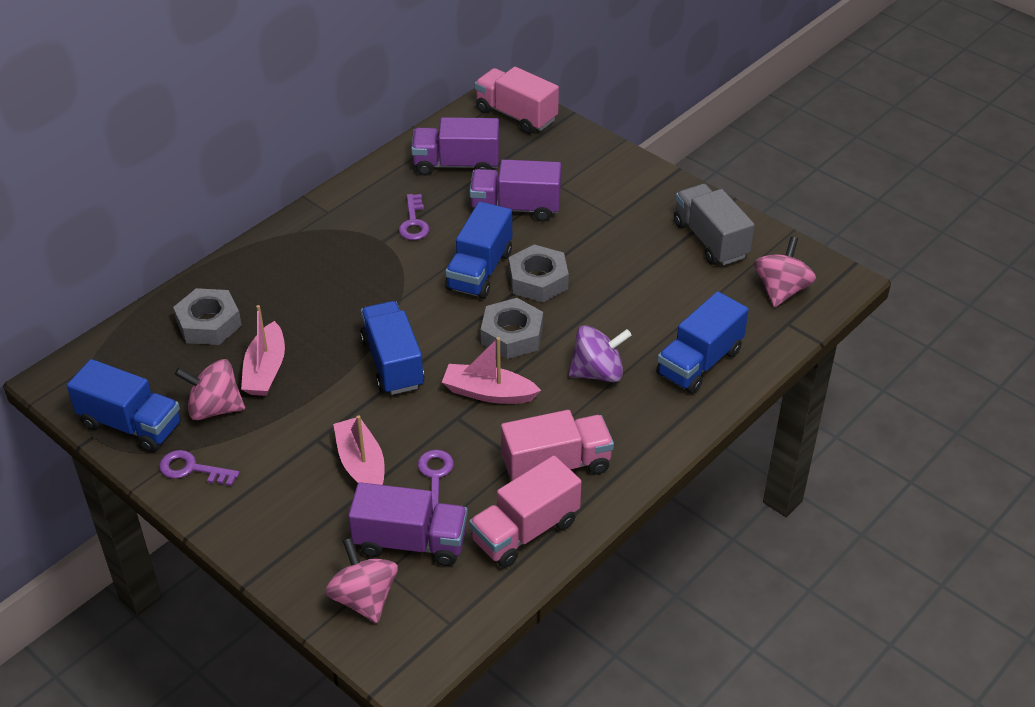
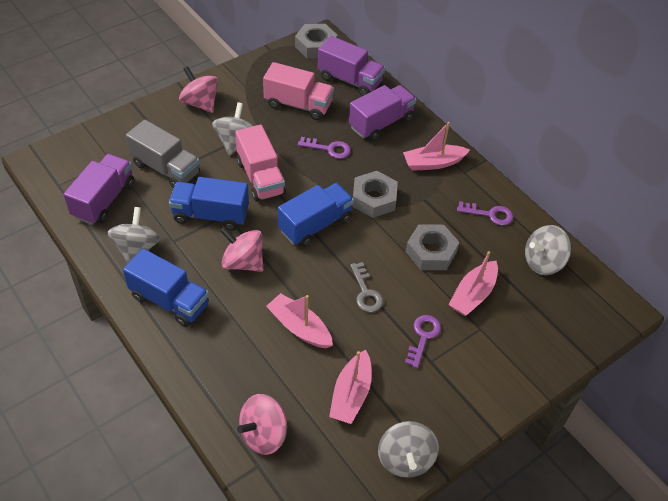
blue truck: 4 -> 3
grey key: 0 -> 1
grey spinning top: 0 -> 4
pink boat: 3 -> 4
pink truck: 3 -> 2
purple spinning top: 1 -> 0

